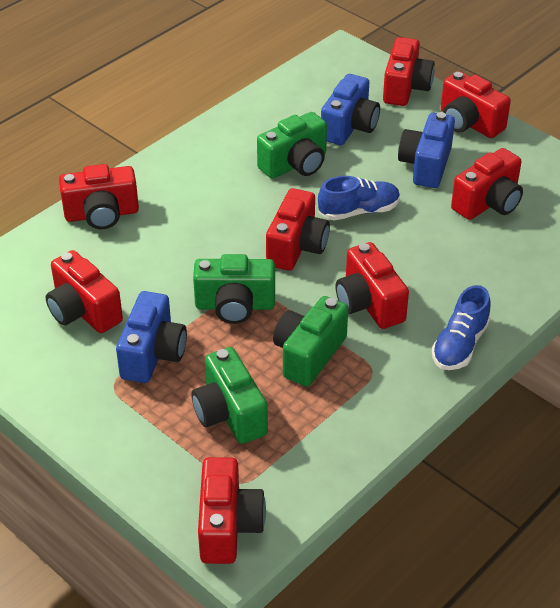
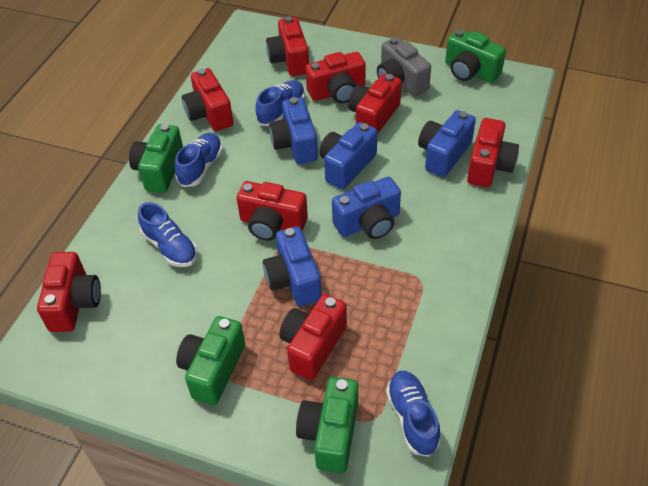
blue camera: 3 -> 5
blue shoe: 2 -> 4
grey camera: 0 -> 1

